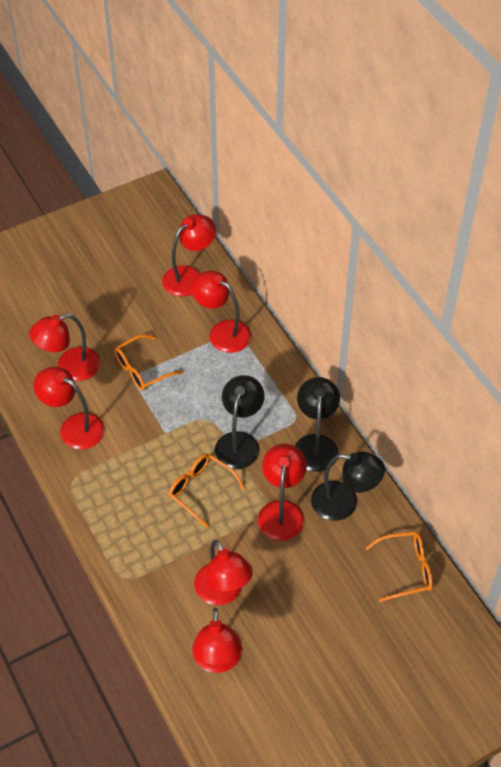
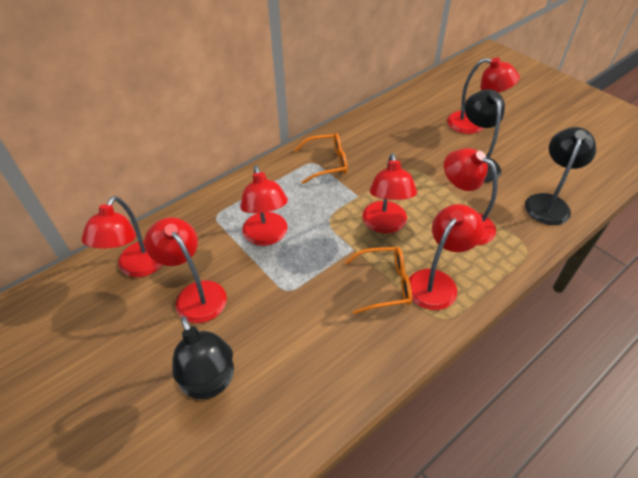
orange glasses: 3 -> 2

